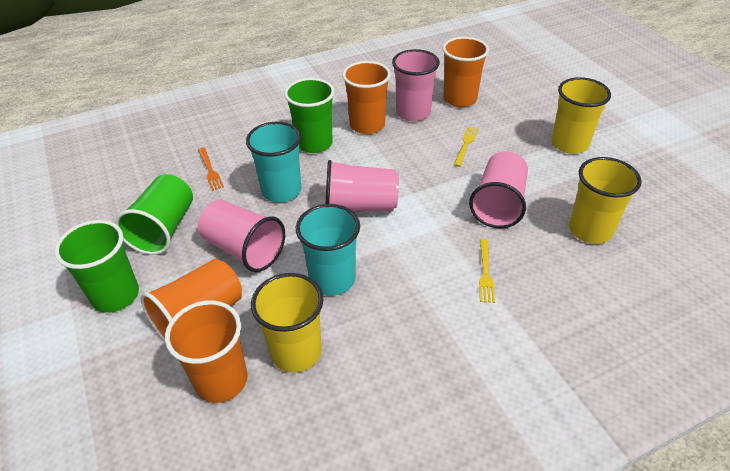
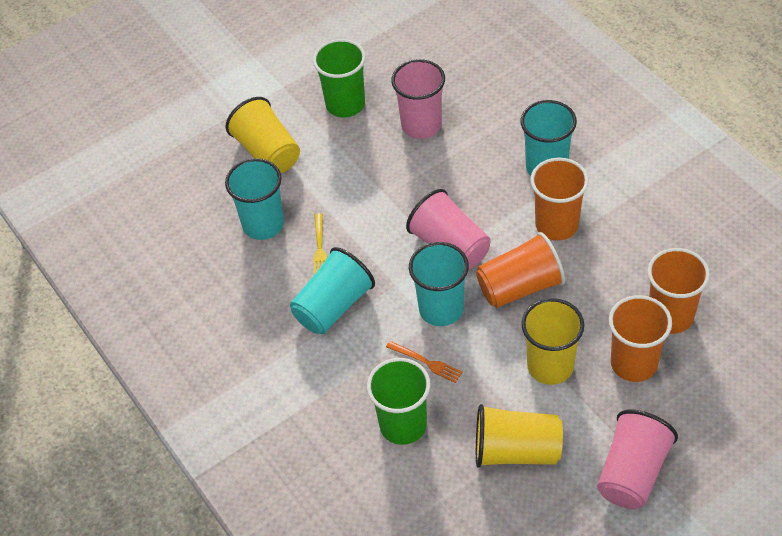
green cup: 3 -> 2
pink cup: 4 -> 3
turquoise cup: 2 -> 4
yellow fork: 2 -> 1

